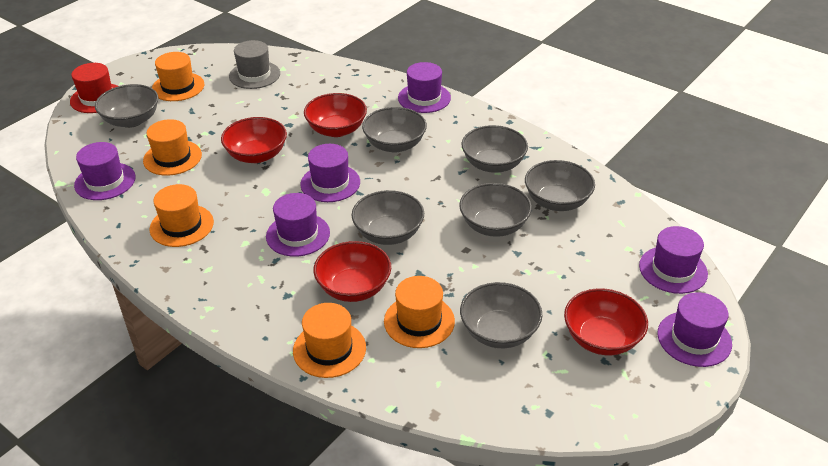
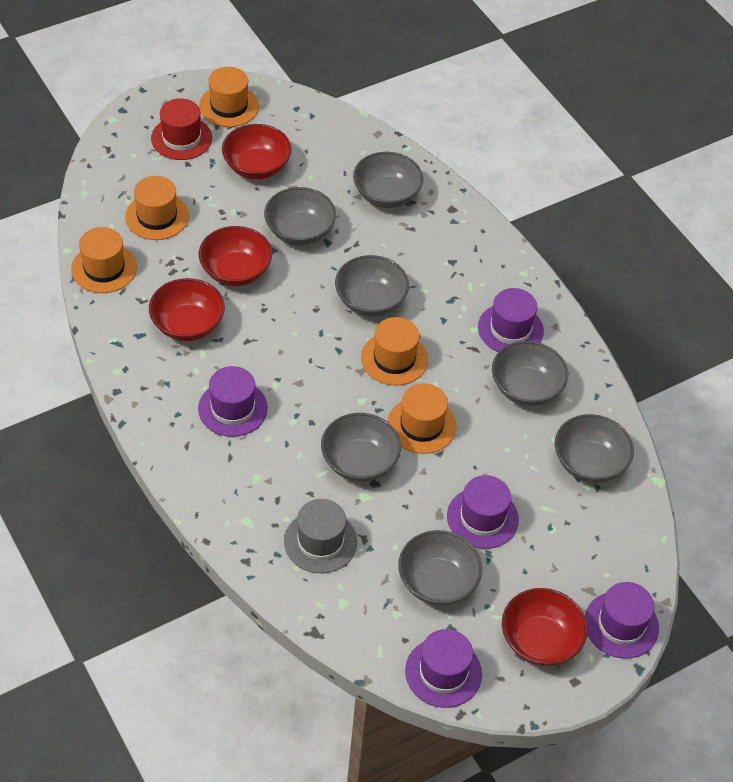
purple hat: 6 -> 5

